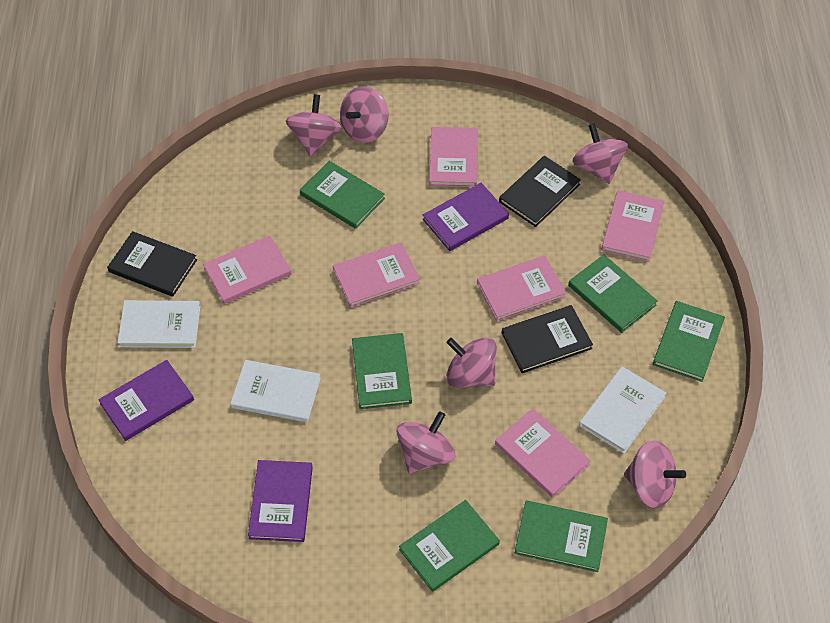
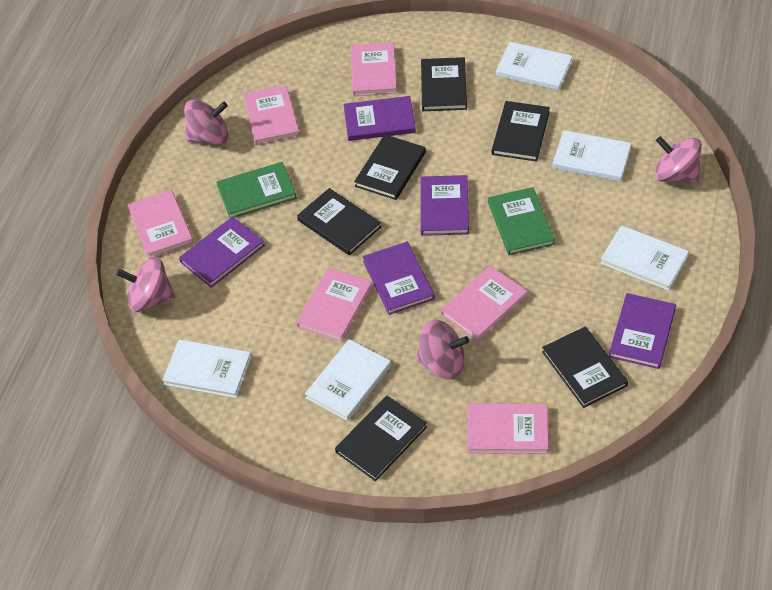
black book: 3 -> 6
green book: 6 -> 2
pink spinning top: 6 -> 4
purple book: 3 -> 5
white book: 3 -> 5

